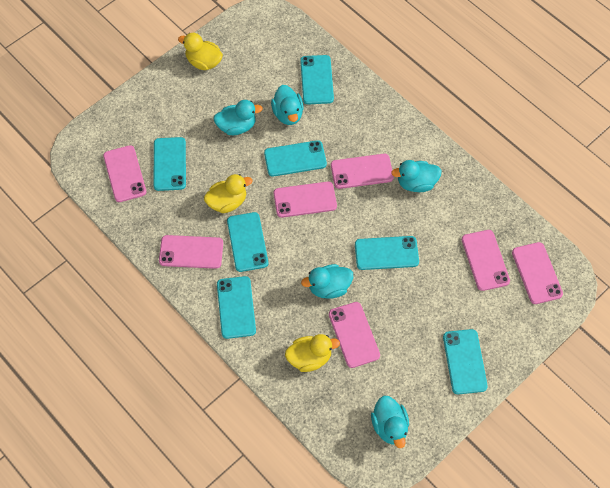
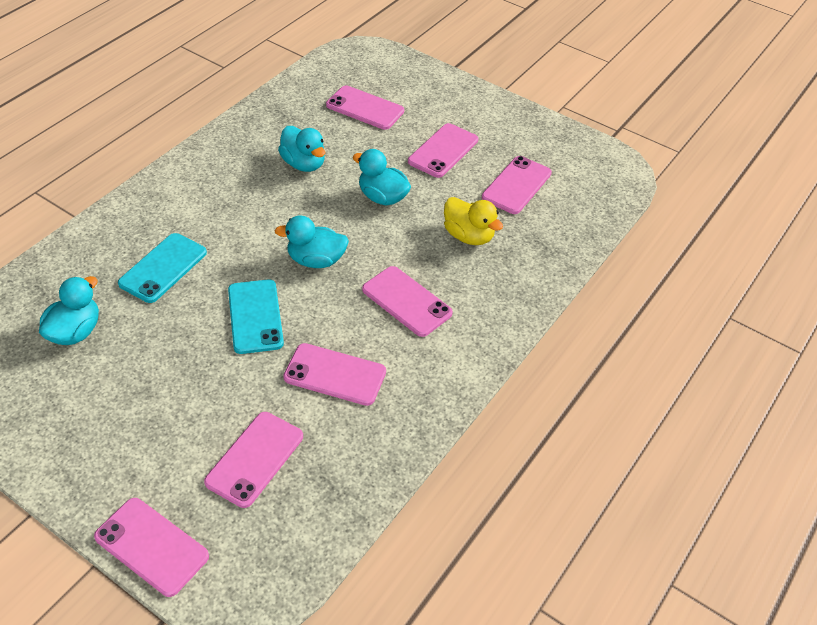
turquoise duck: 5 -> 4
turquoise phone: 7 -> 2
yellow duck: 3 -> 1

